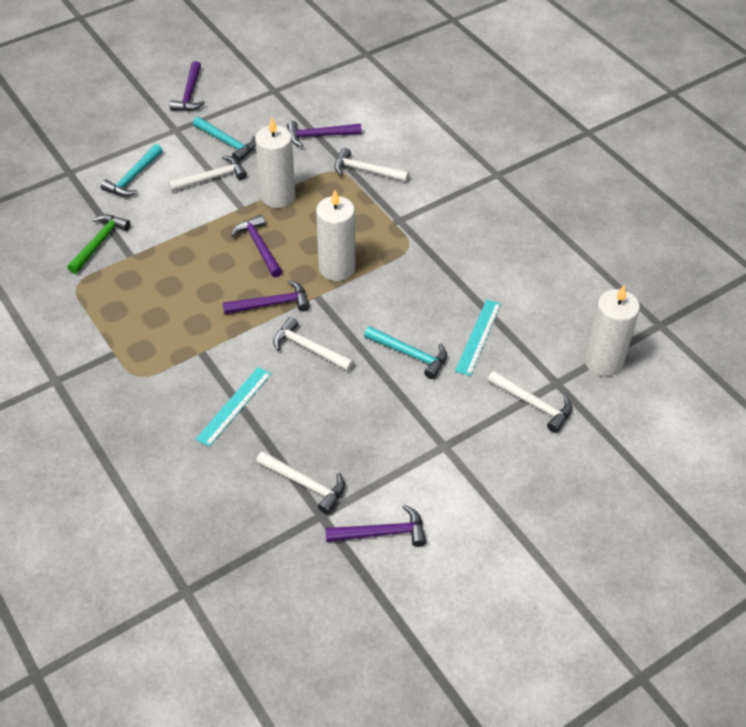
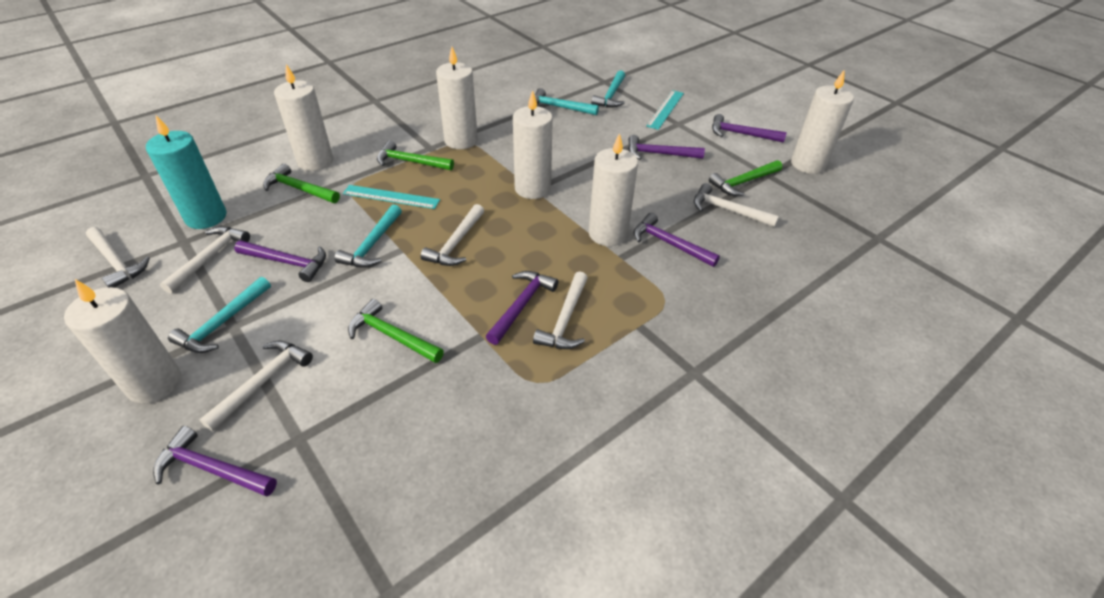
green hammer: 1 -> 4
purple hammer: 5 -> 6
turquoise candle: 0 -> 1
turquoise hammer: 3 -> 4
white candle: 3 -> 6
white hammer: 5 -> 6

